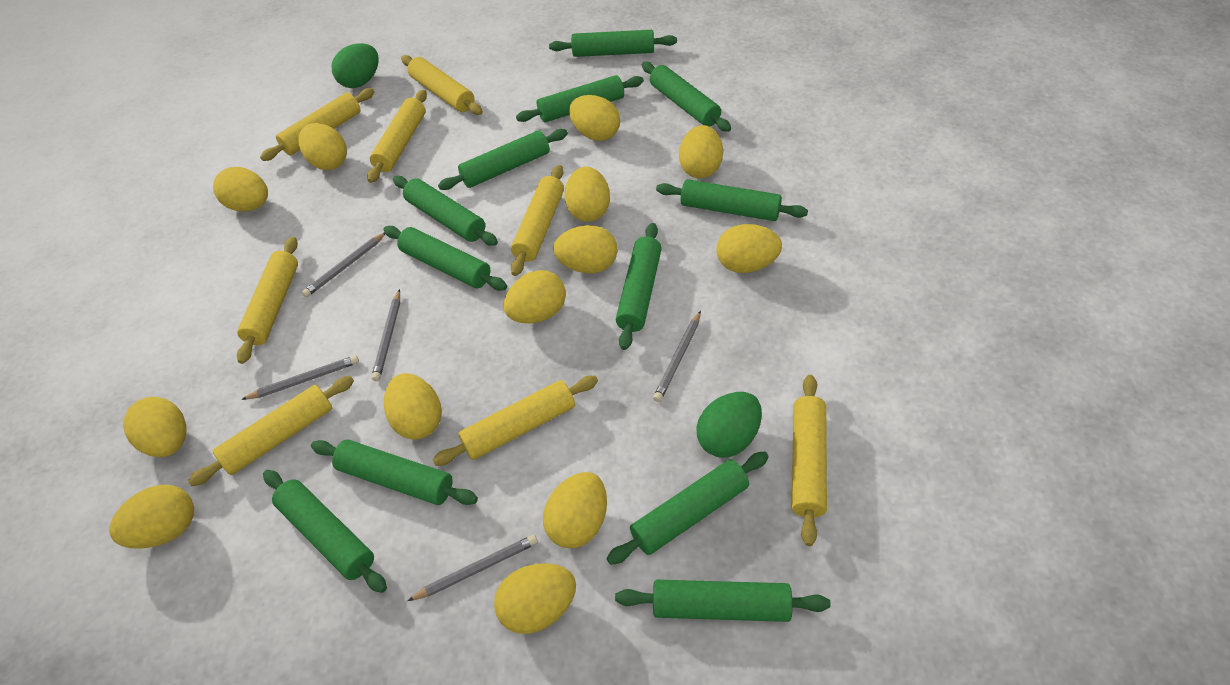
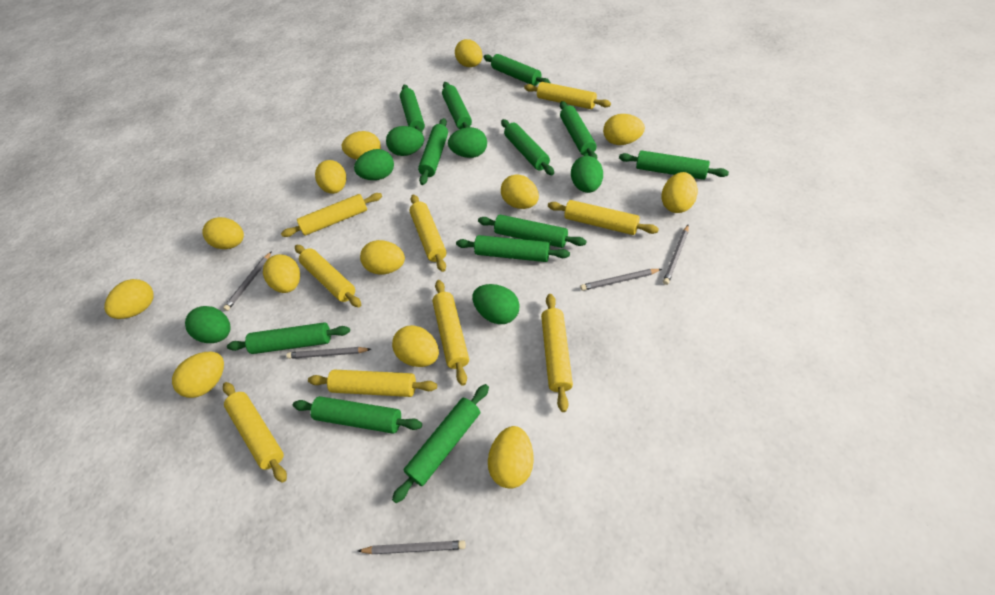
green egg: 2 -> 6
yellow rolling pin: 8 -> 9

